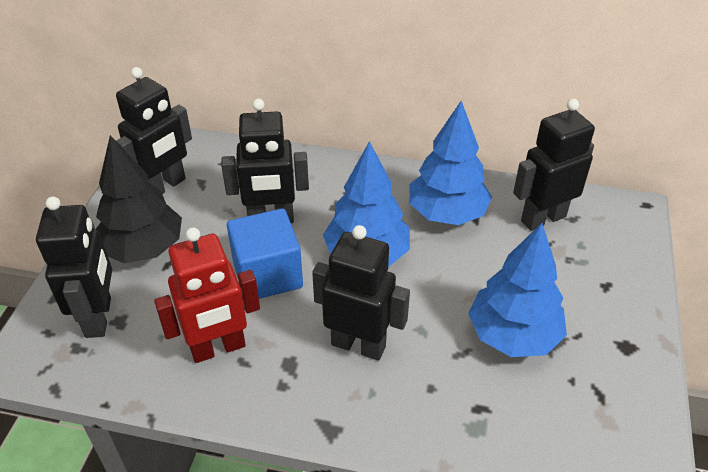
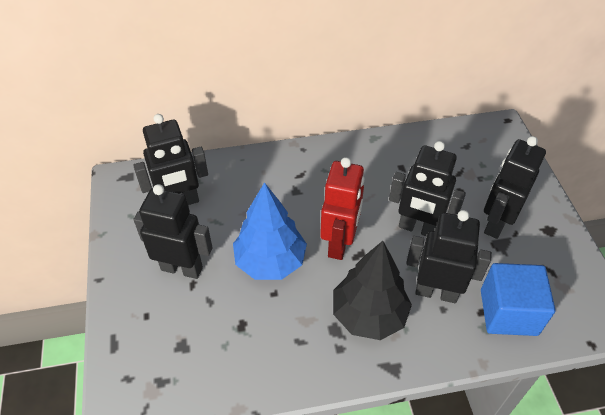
blue tree: 3 -> 1

